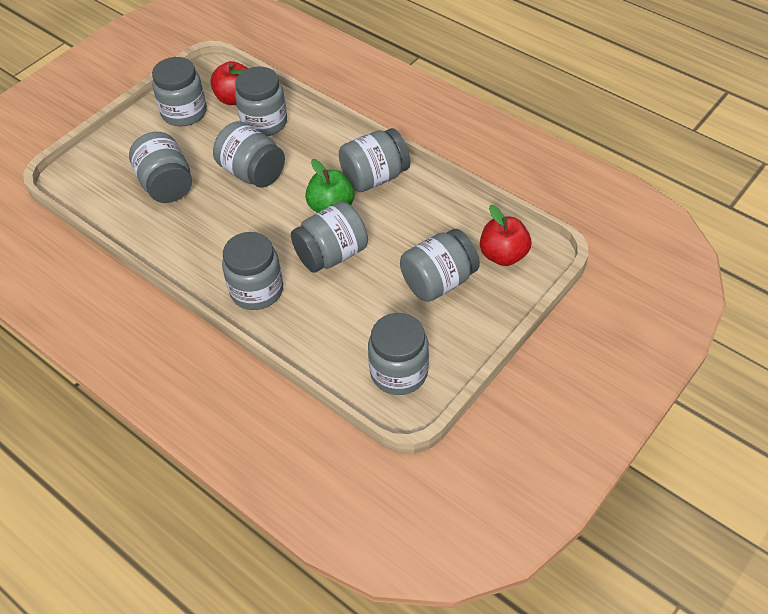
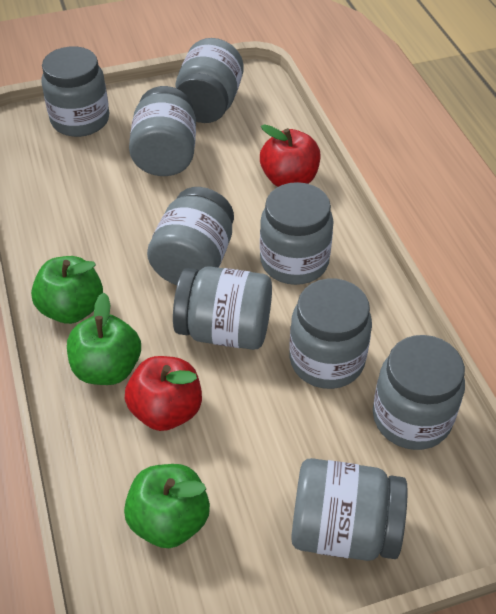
green apple: 1 -> 3

